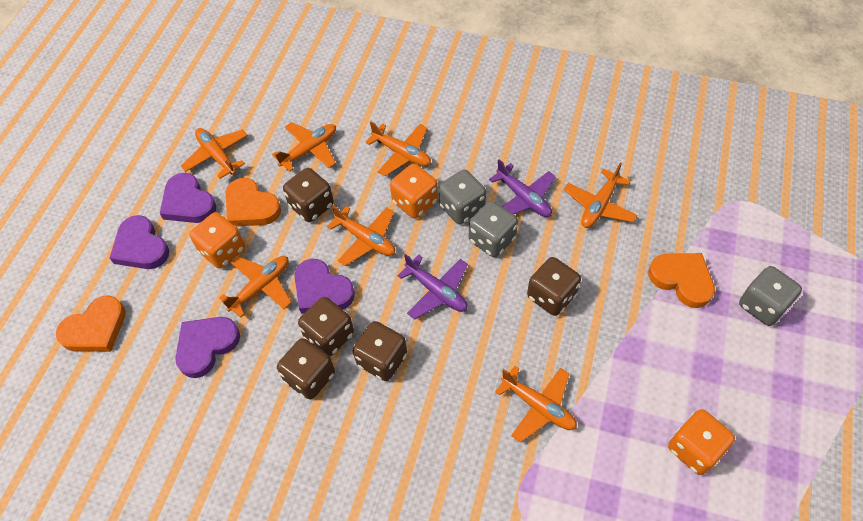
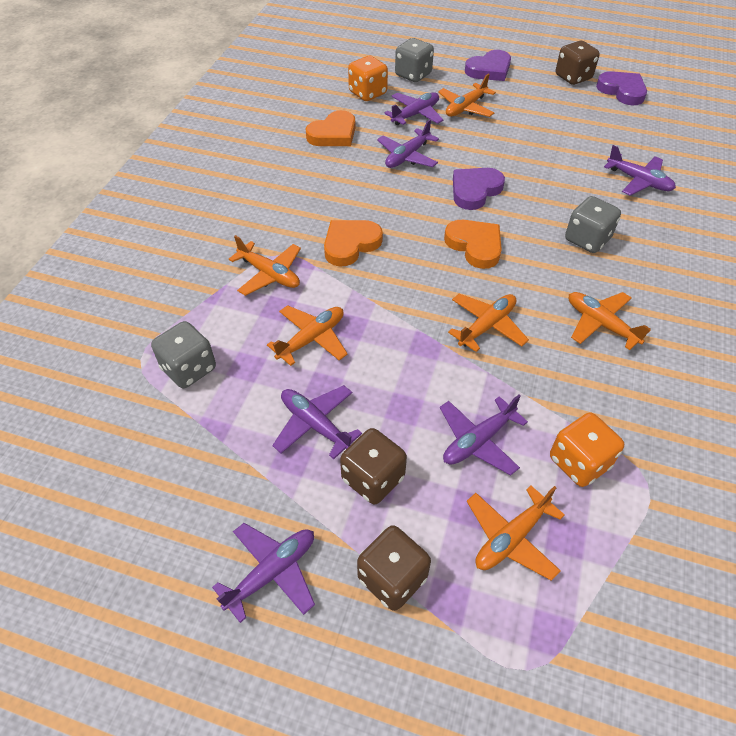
brown dice: 5 -> 3
orange dice: 3 -> 2
orange plane: 7 -> 6
purple heart: 4 -> 3
purple plane: 2 -> 6

